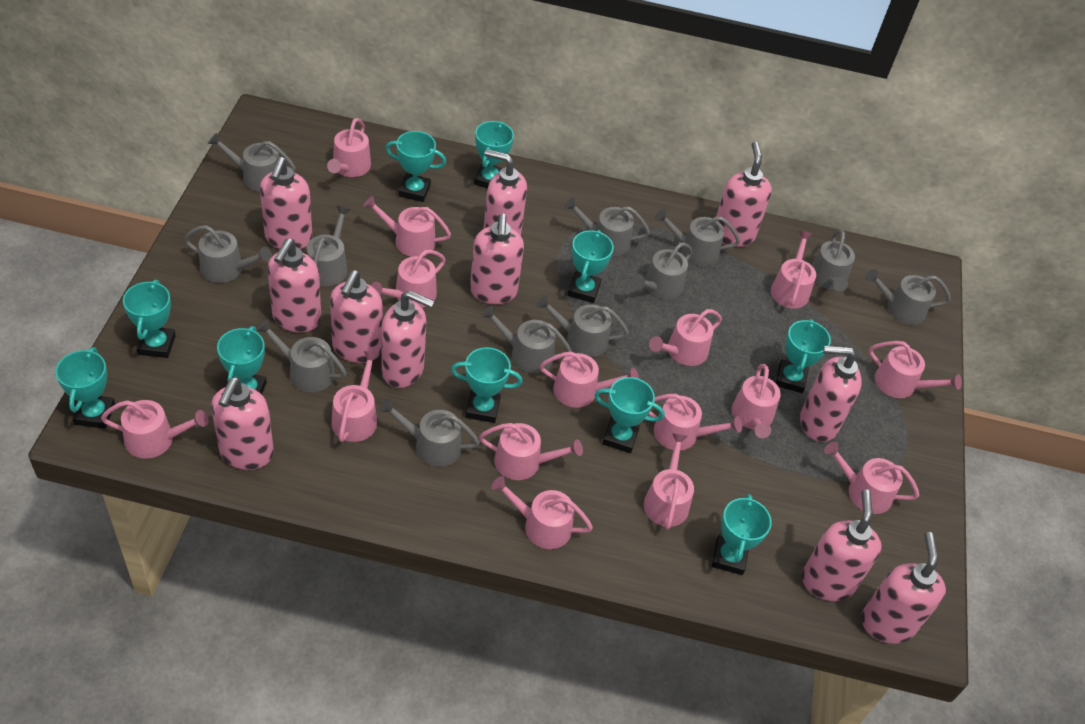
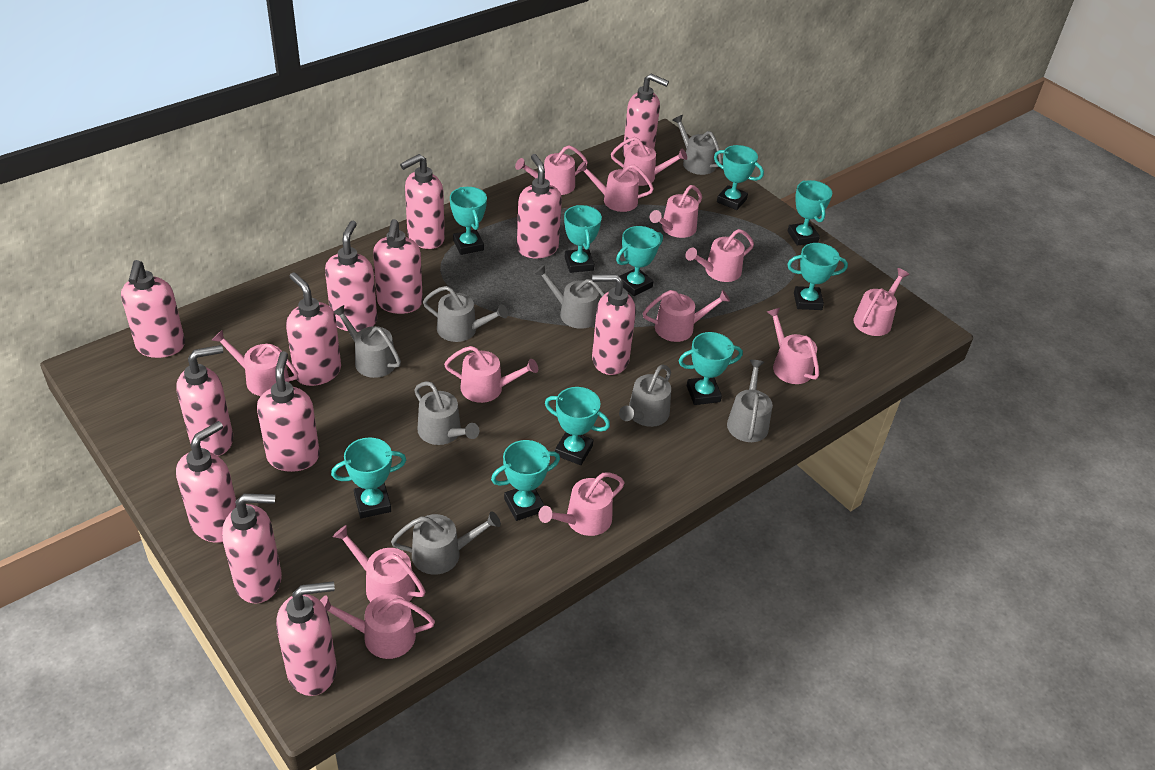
grey watering can: 12 -> 8
pink soap dispenser: 11 -> 13
pink watering can: 15 -> 13

